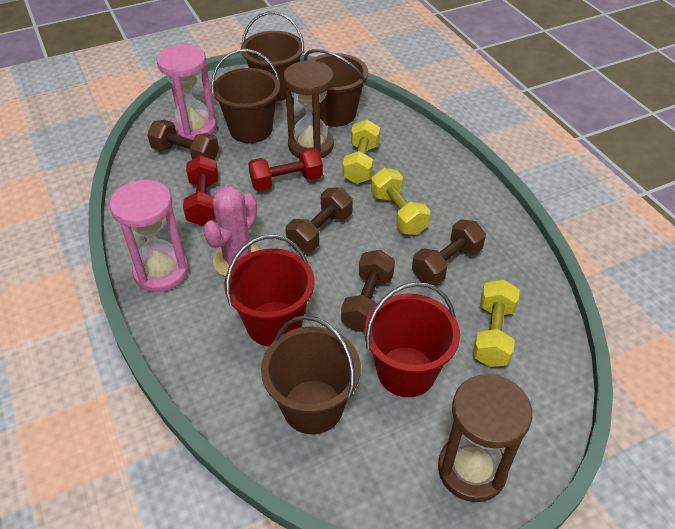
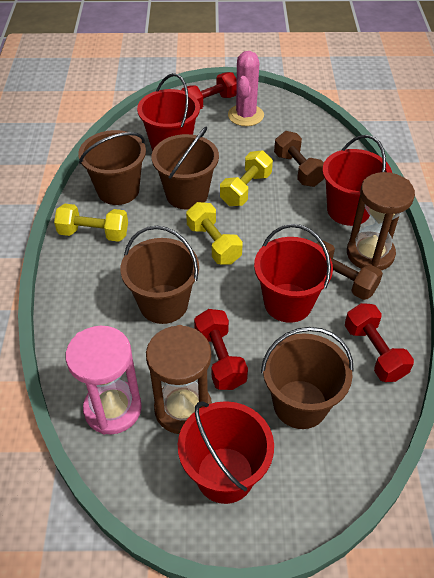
brown dumbbell: 4 -> 2
pink hourglass: 2 -> 1
red bucket: 2 -> 4
red dumbbell: 2 -> 3

